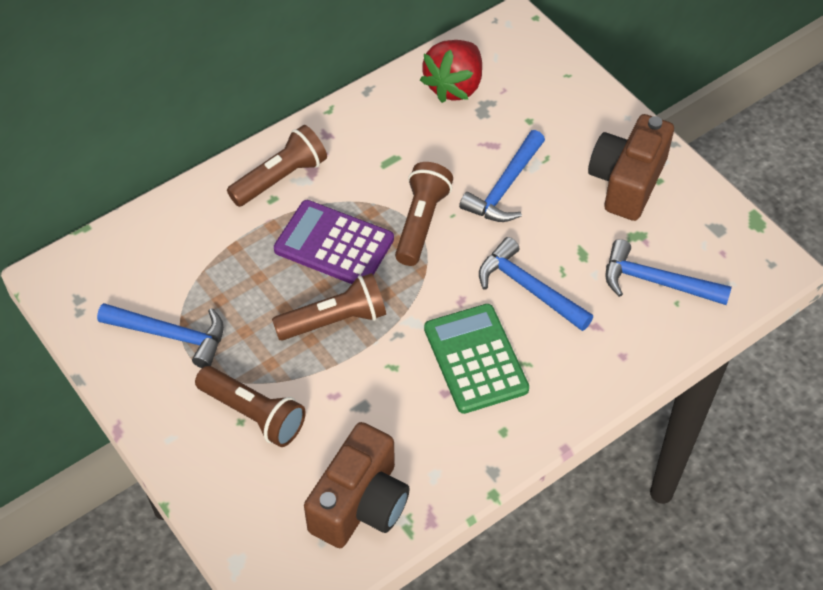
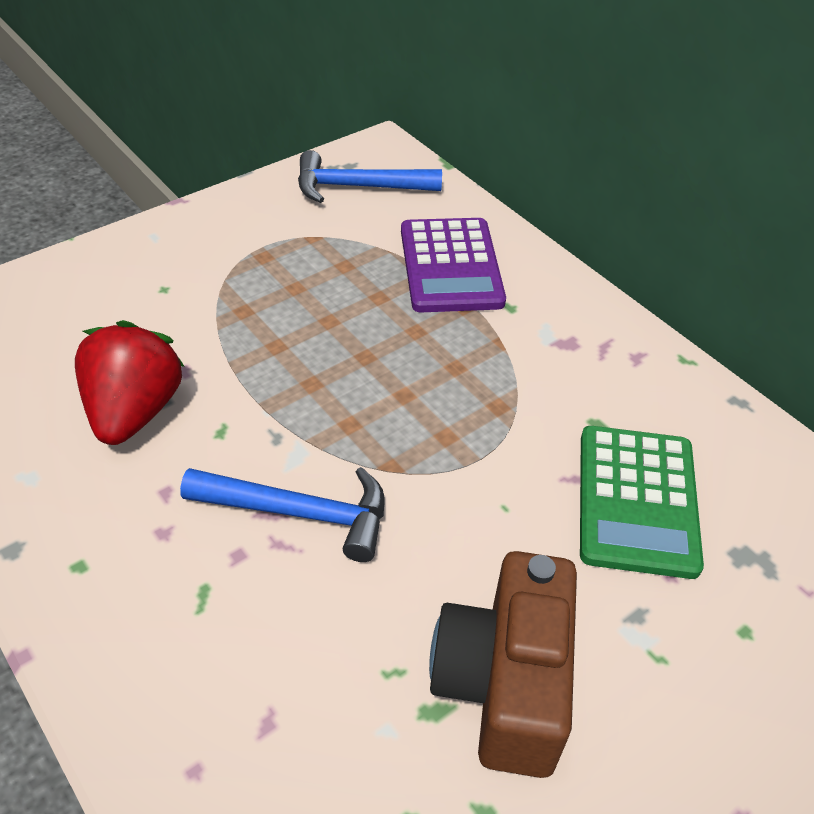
blue hammer: 4 -> 2
brown camera: 2 -> 1
brown flashlight: 4 -> 0

